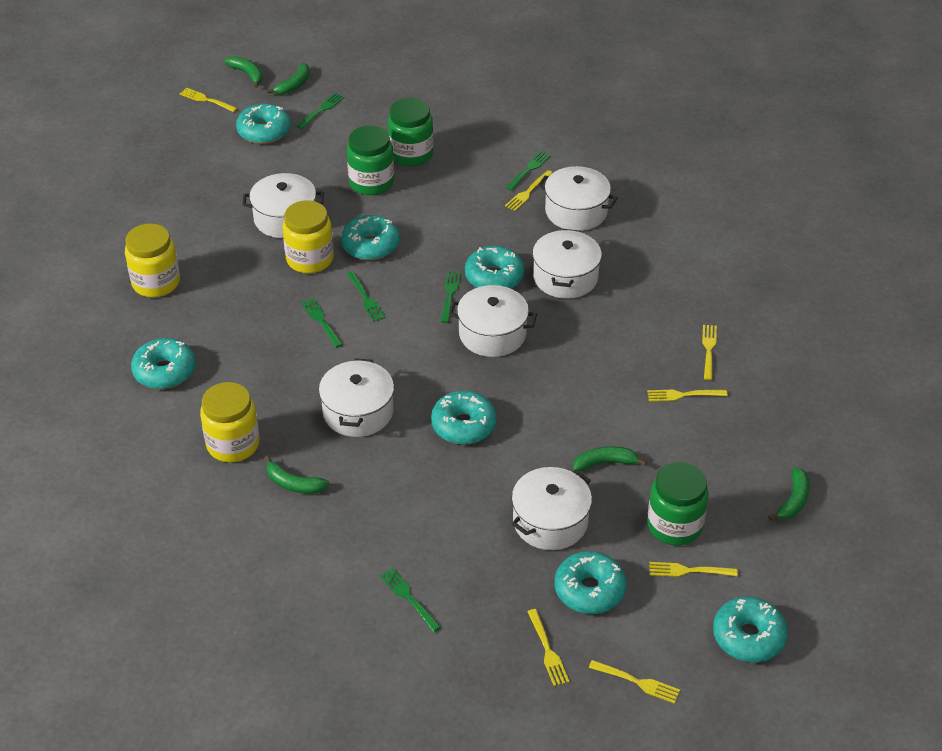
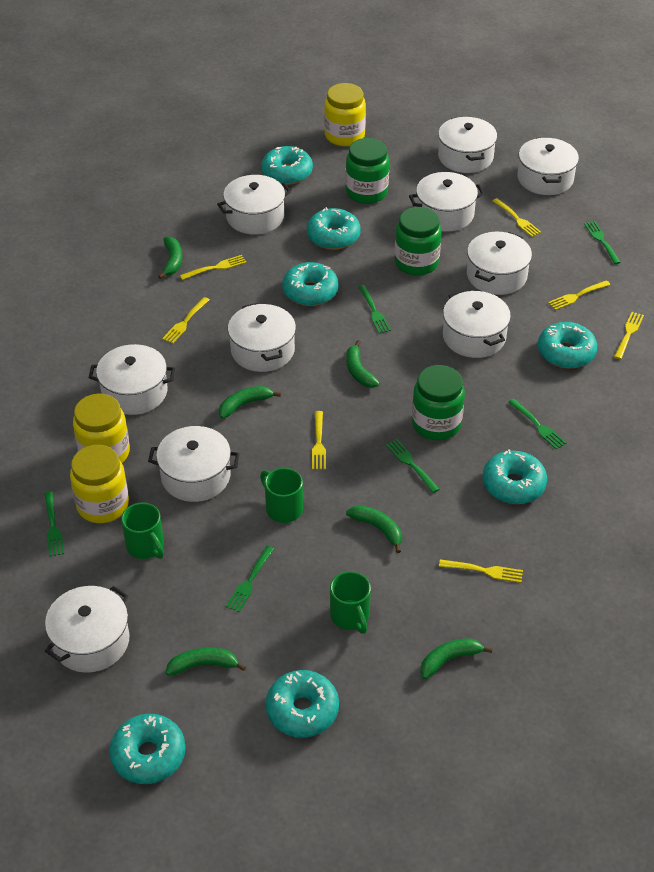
green banana: 5 -> 6
green mug: 0 -> 3
white pot: 6 -> 10

